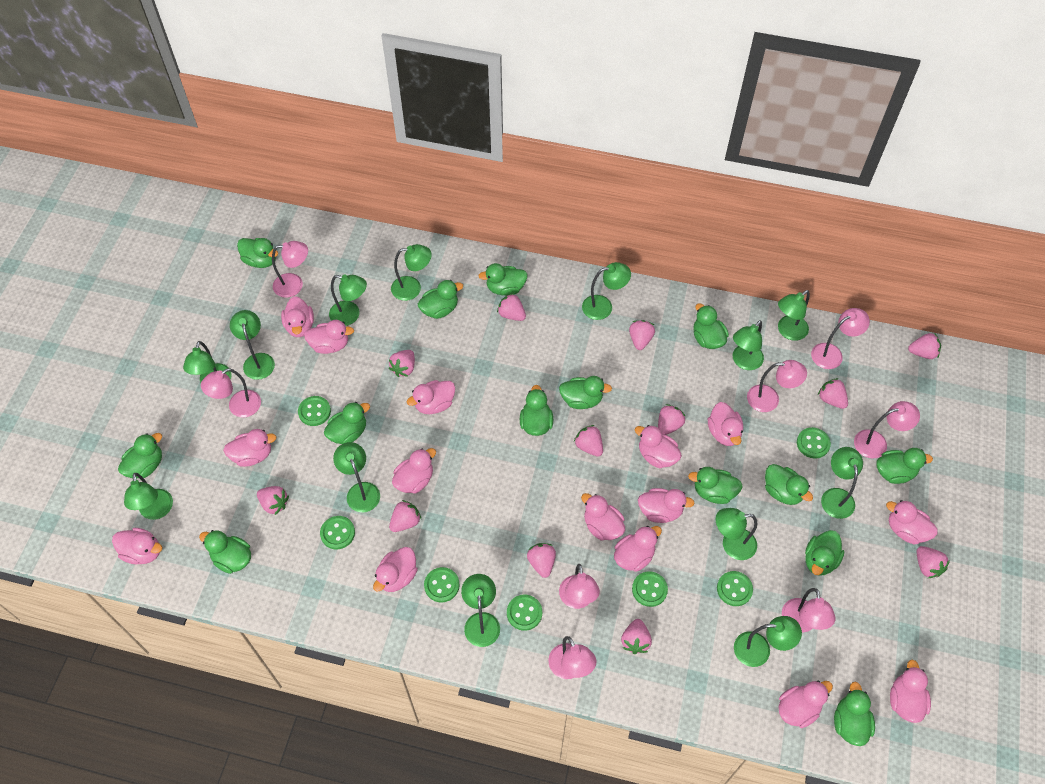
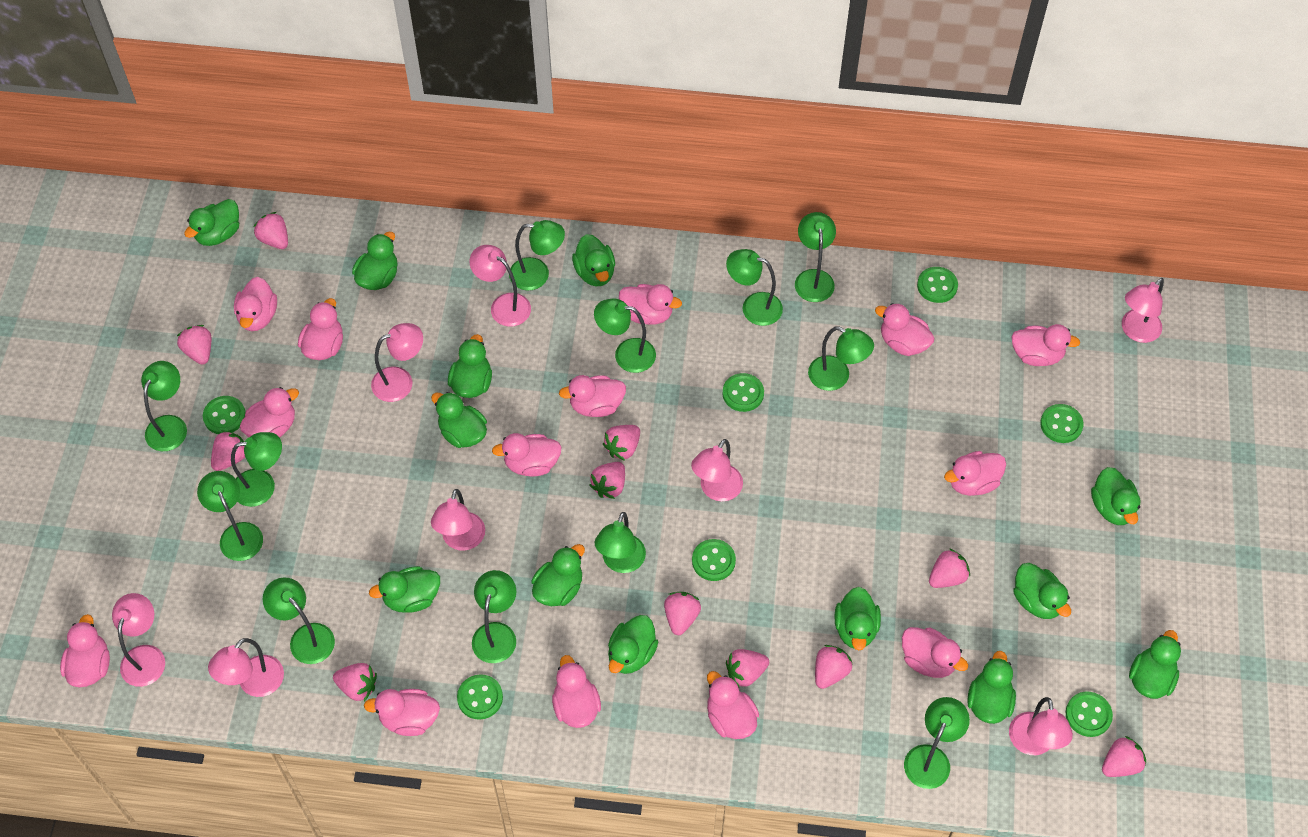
green duck: 14 -> 13
green lamp: 13 -> 12
pink duck: 15 -> 14
pink strawberry: 12 -> 11

